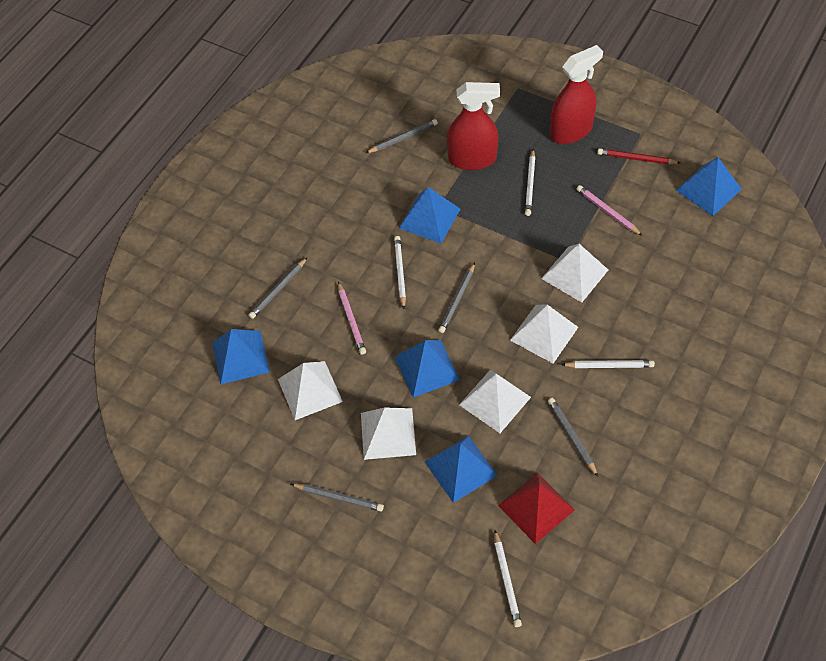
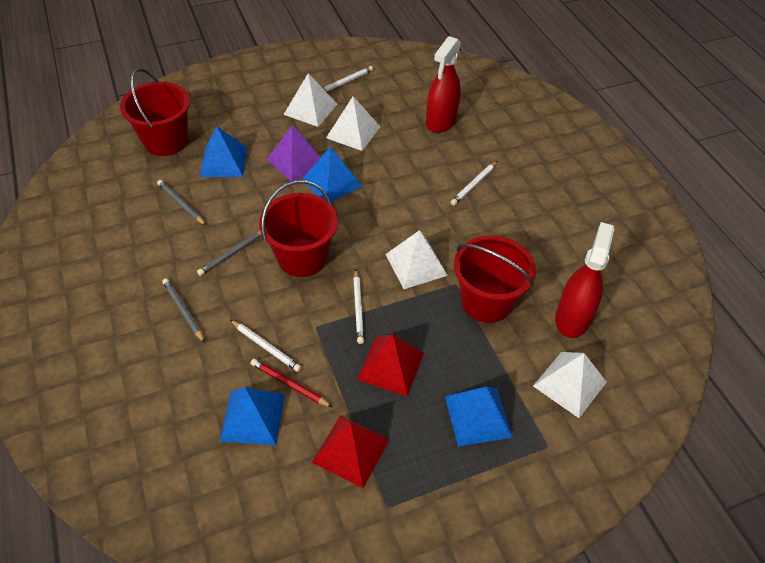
blue pyramid: 5 -> 4
grey pencil: 5 -> 3
pink pencil: 2 -> 0
purple pyramid: 0 -> 1
red bucket: 0 -> 3
red pyramid: 1 -> 2
white pyramid: 5 -> 4

